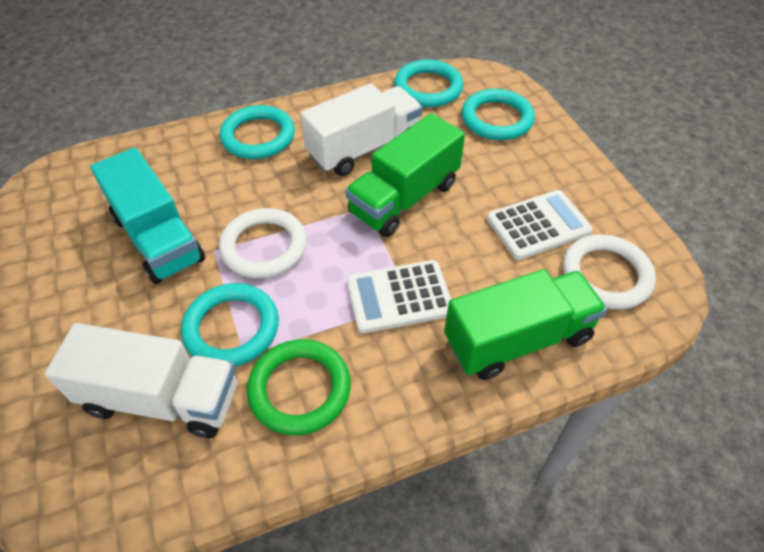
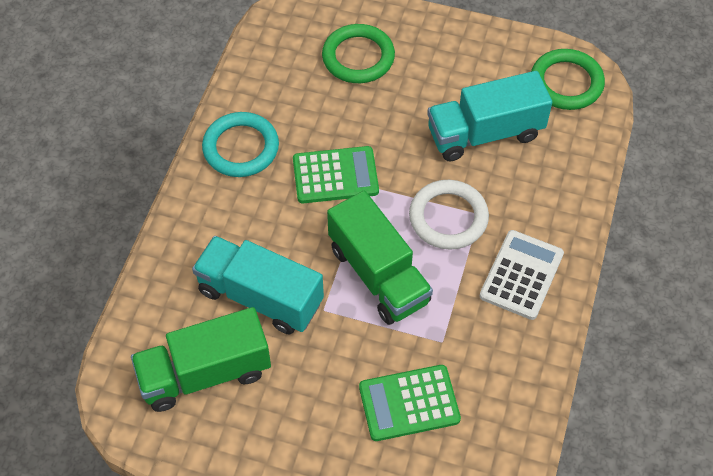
green calculator: 0 -> 2
green ring: 1 -> 2
turquoise ring: 4 -> 1
turquoise truck: 1 -> 2
white calculator: 2 -> 1
white ring: 2 -> 1
white truck: 2 -> 0

